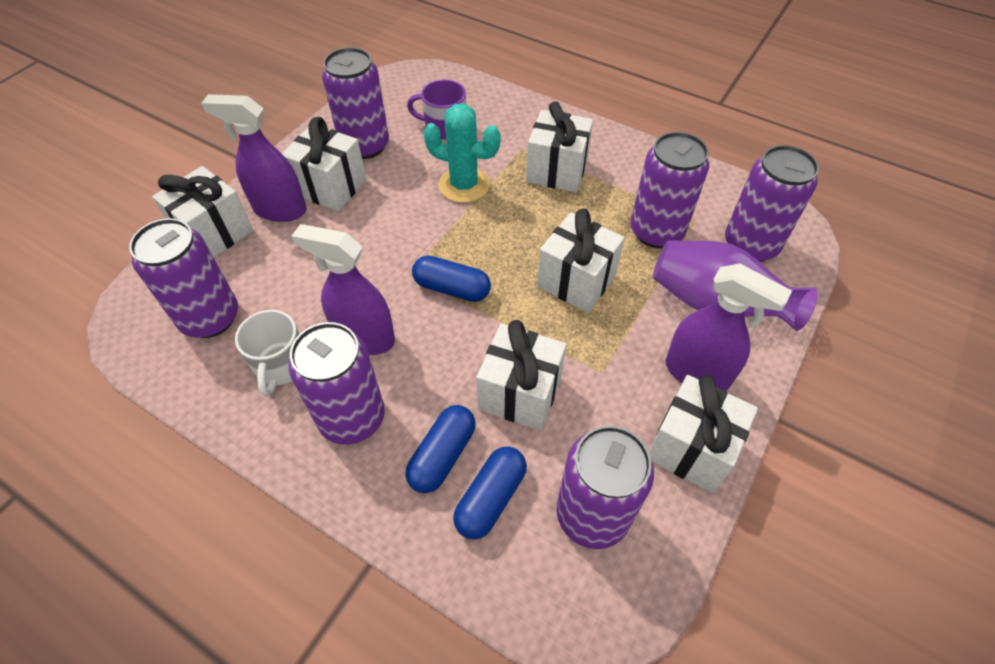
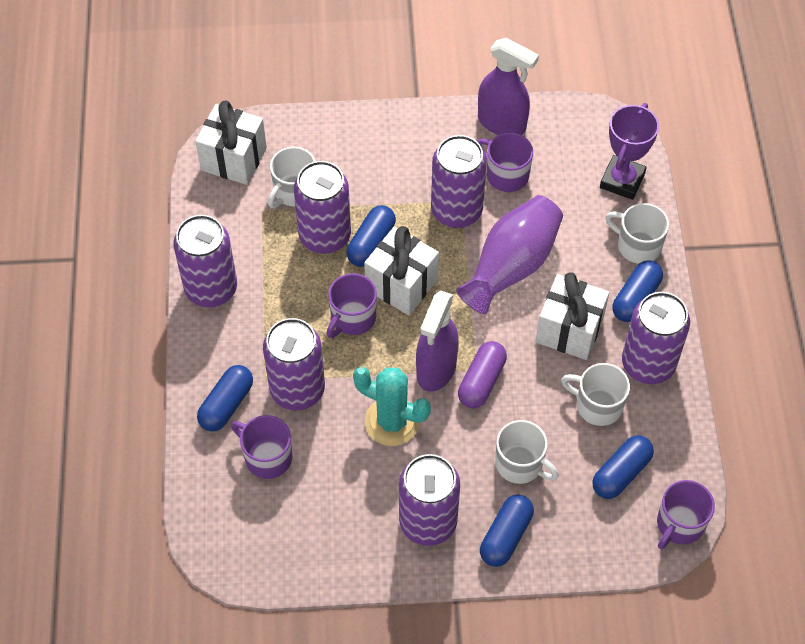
blue capsule: 3 -> 5
purple capsule: 0 -> 1
purple mug: 1 -> 4
purple spray bottle: 3 -> 2
purple trophy: 0 -> 1
white gift: 6 -> 3
white mug: 1 -> 4

